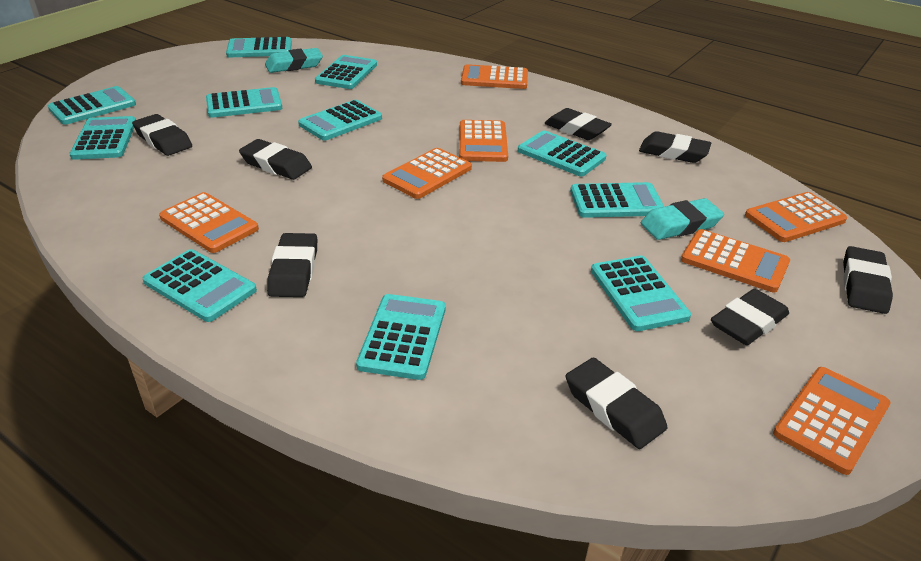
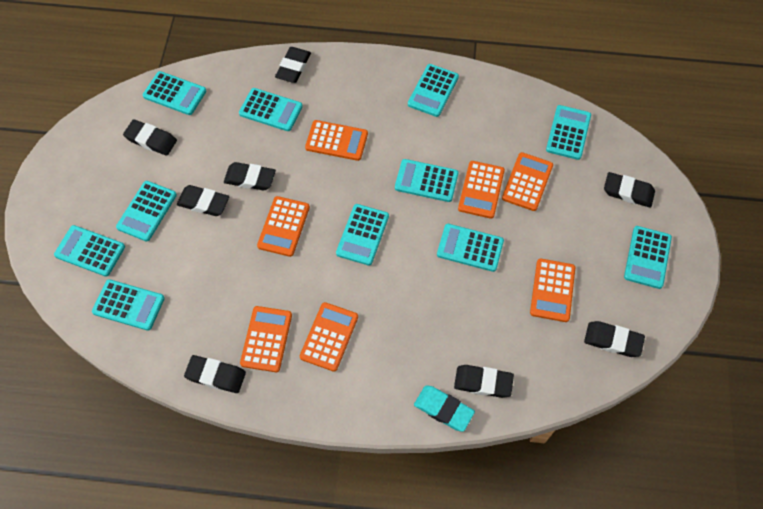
turquoise eraser: 2 -> 1

